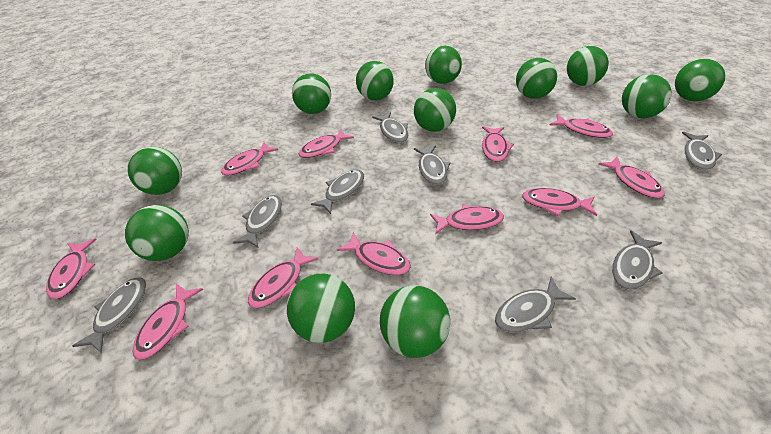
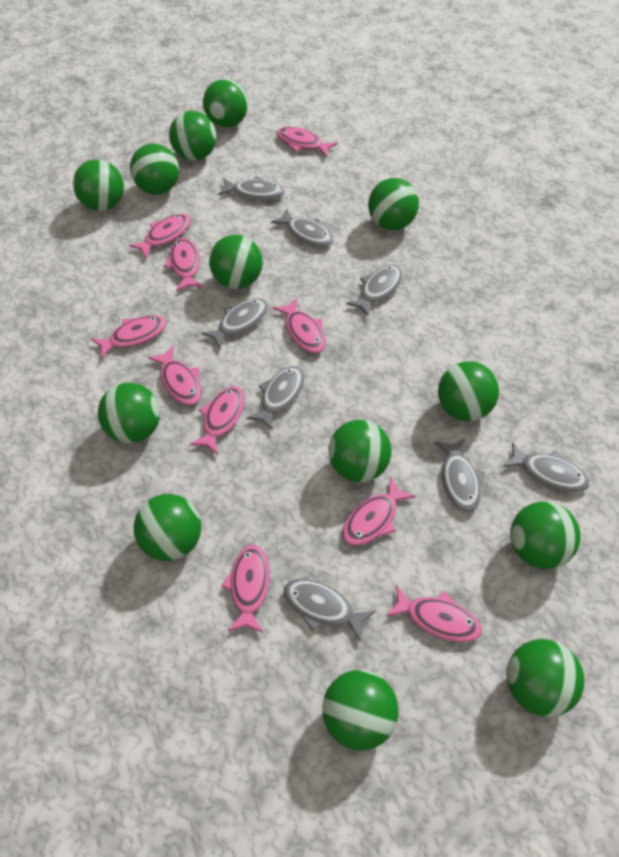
green ball: 12 -> 13
pink fish: 11 -> 10

